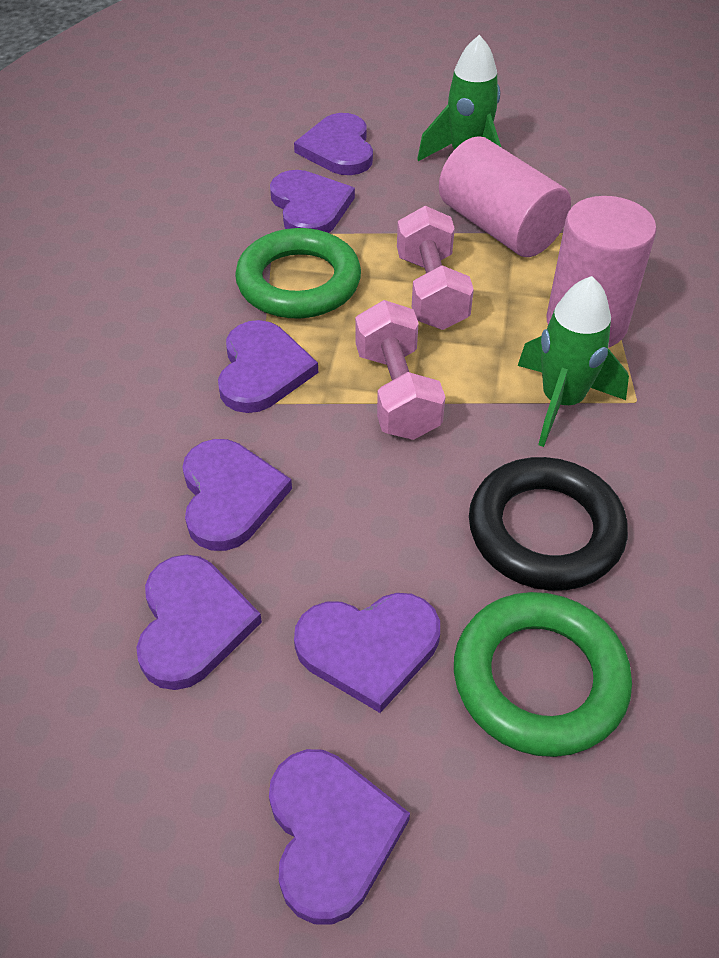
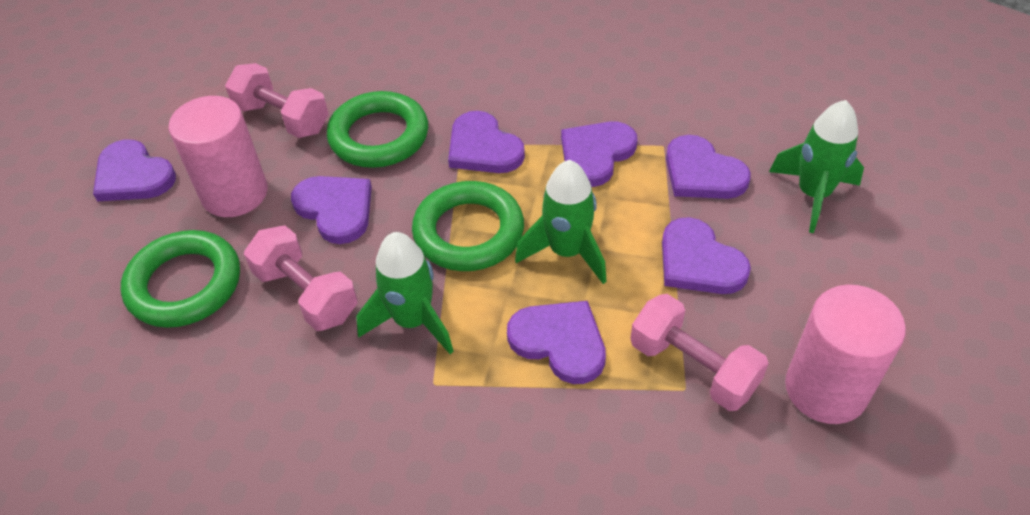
black ring: 1 -> 0
green ring: 2 -> 3
green rocket: 2 -> 3
pink dumbbell: 2 -> 3

